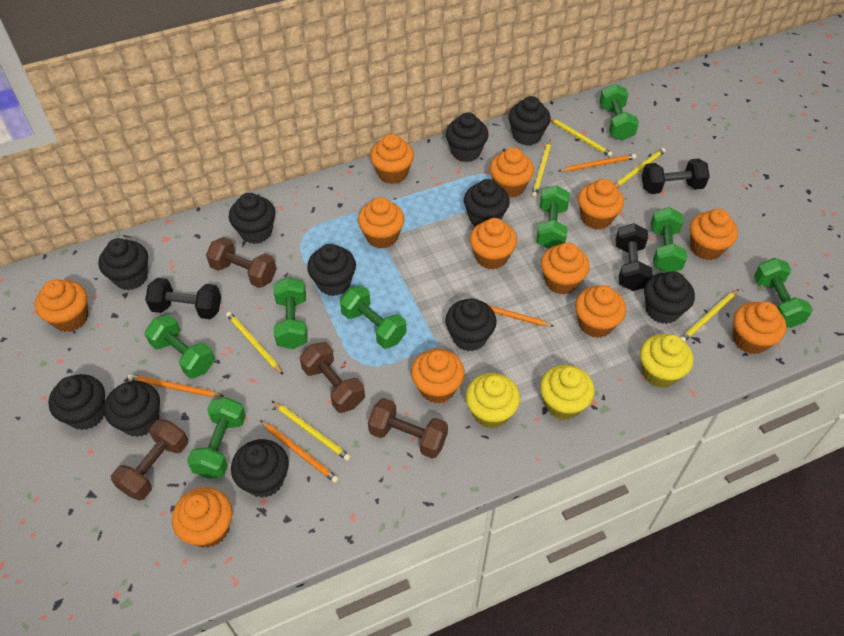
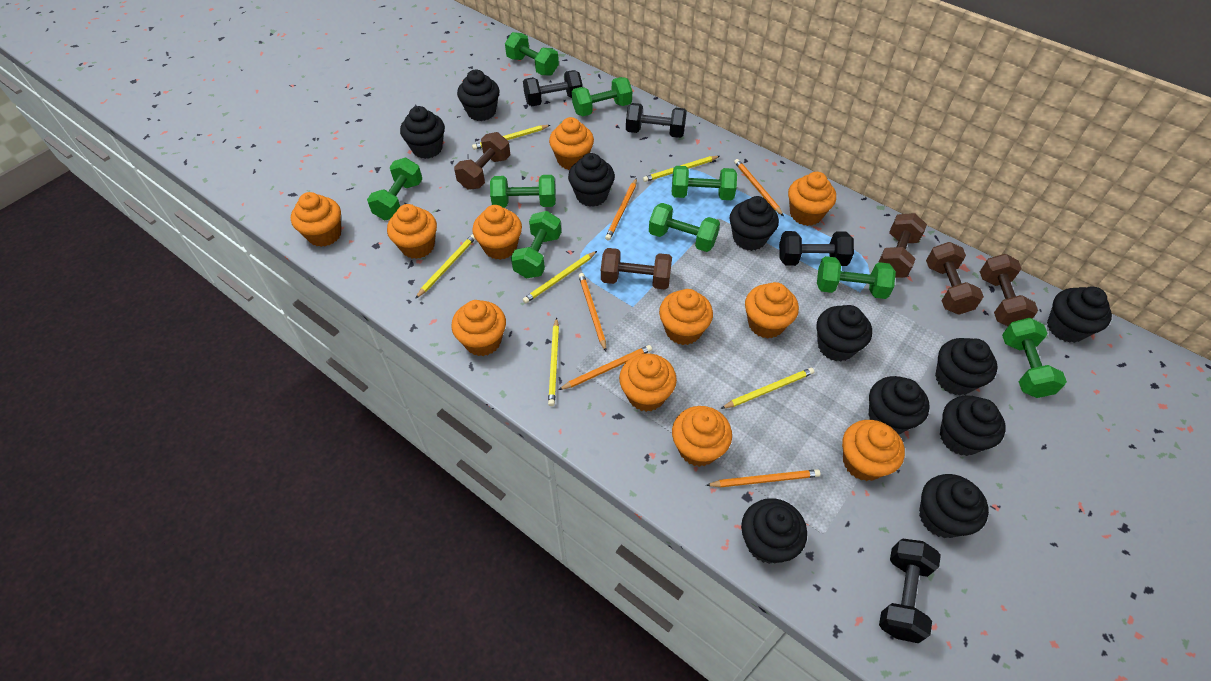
black dumbbell: 3 -> 4
brown dumbbell: 4 -> 5
green dumbbell: 8 -> 9
orange cupcake: 12 -> 11
orange pencil: 4 -> 5
yellow cupcake: 3 -> 0

